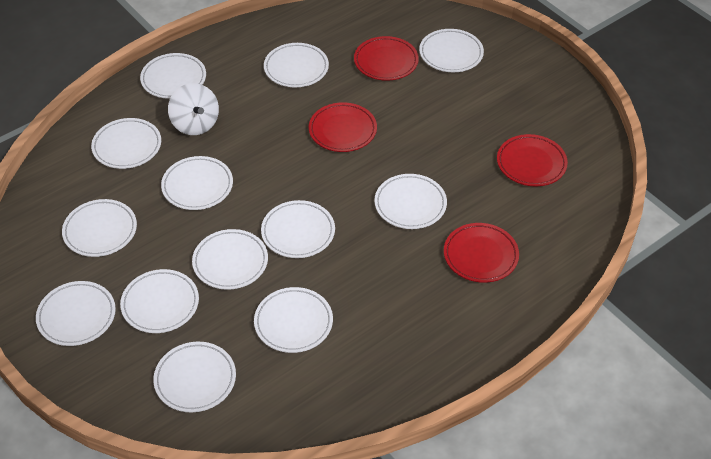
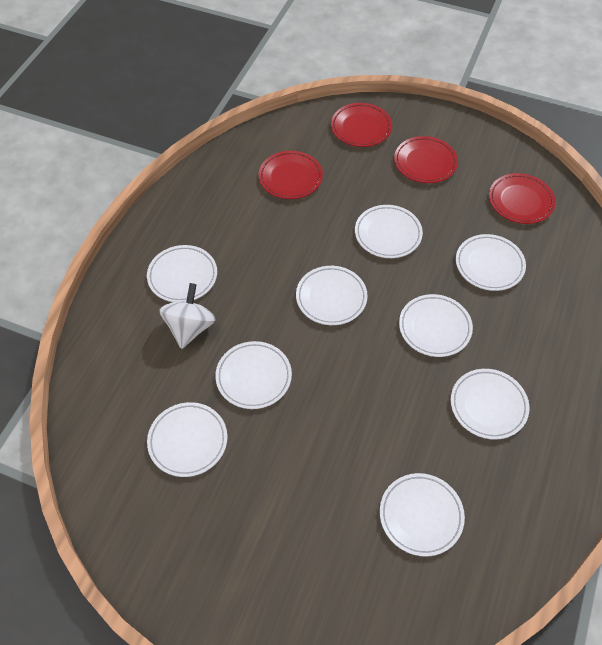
white plate: 13 -> 9

